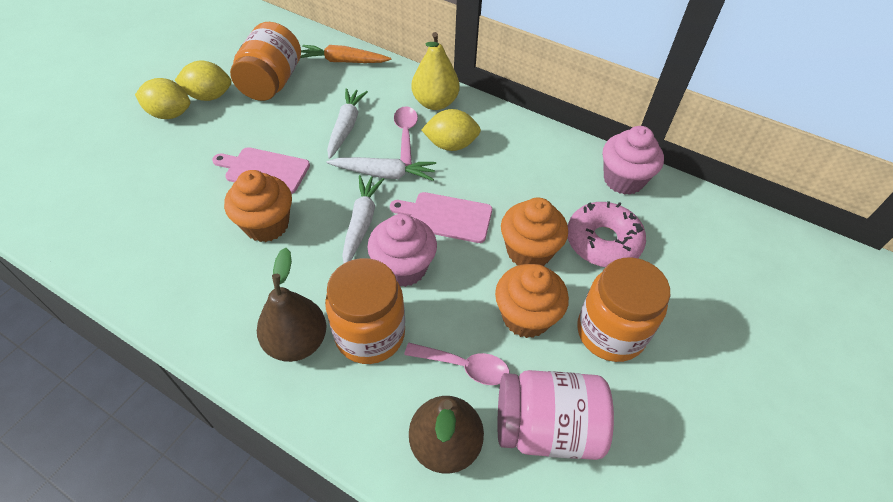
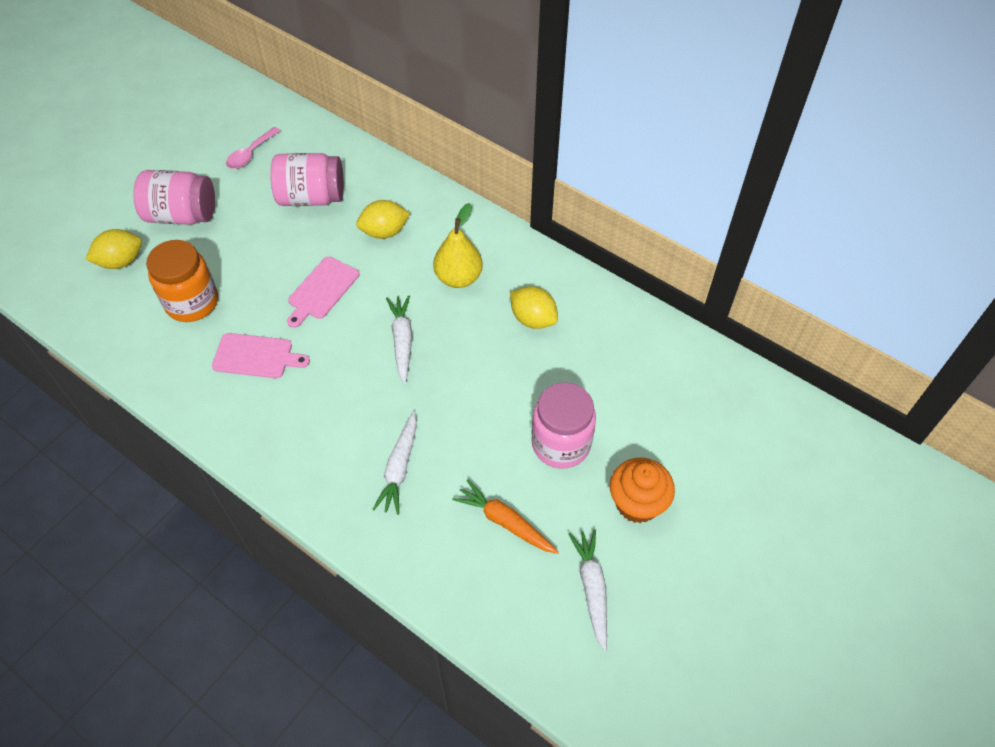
brown pear: 2 -> 0
orange cupcake: 3 -> 1
orange jar: 3 -> 1
pink cupcake: 2 -> 0
pink donut: 1 -> 0
pink jar: 1 -> 3
pink spoon: 2 -> 1

